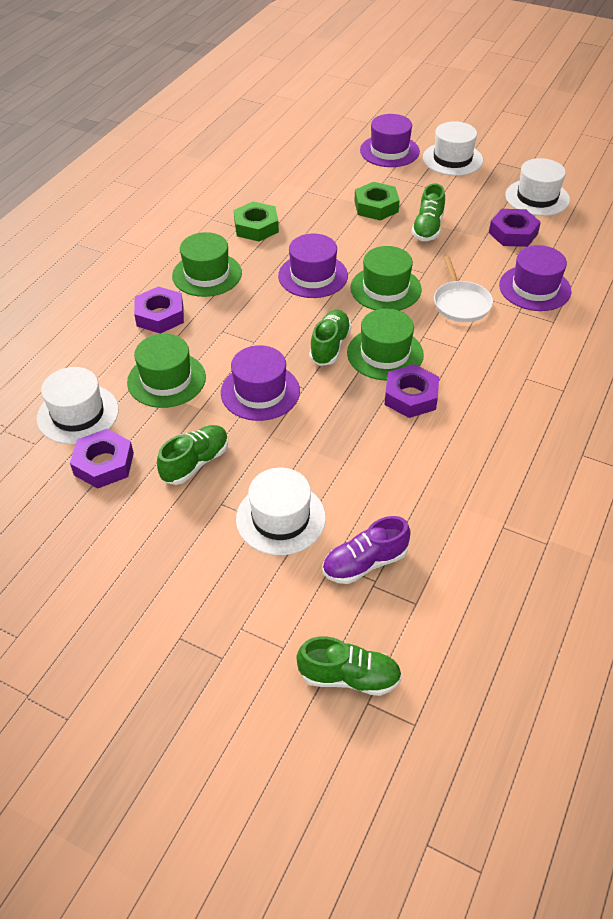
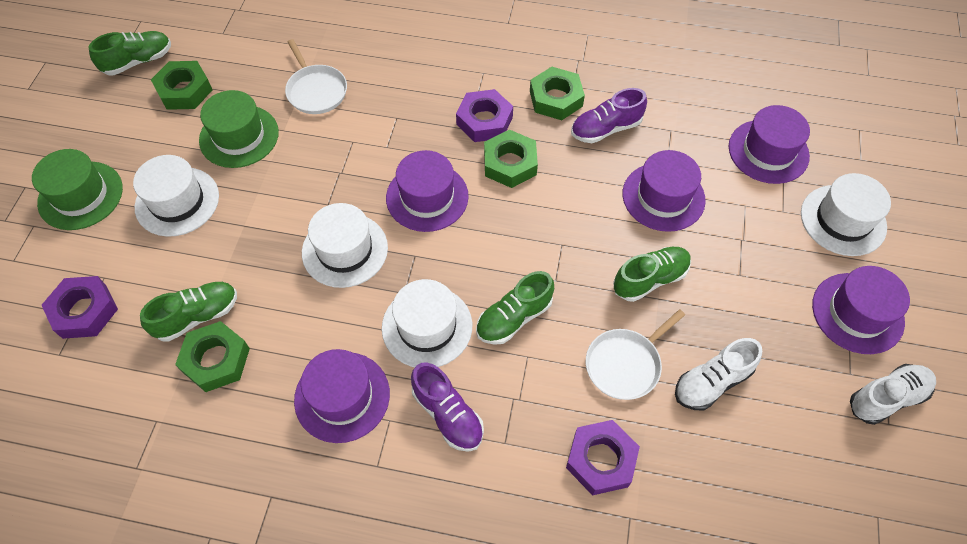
green hat: 4 -> 2
green nut: 2 -> 4
purple hat: 4 -> 5
purple nut: 4 -> 3
purple shoe: 1 -> 2
white pan: 1 -> 2
white shoe: 0 -> 2

